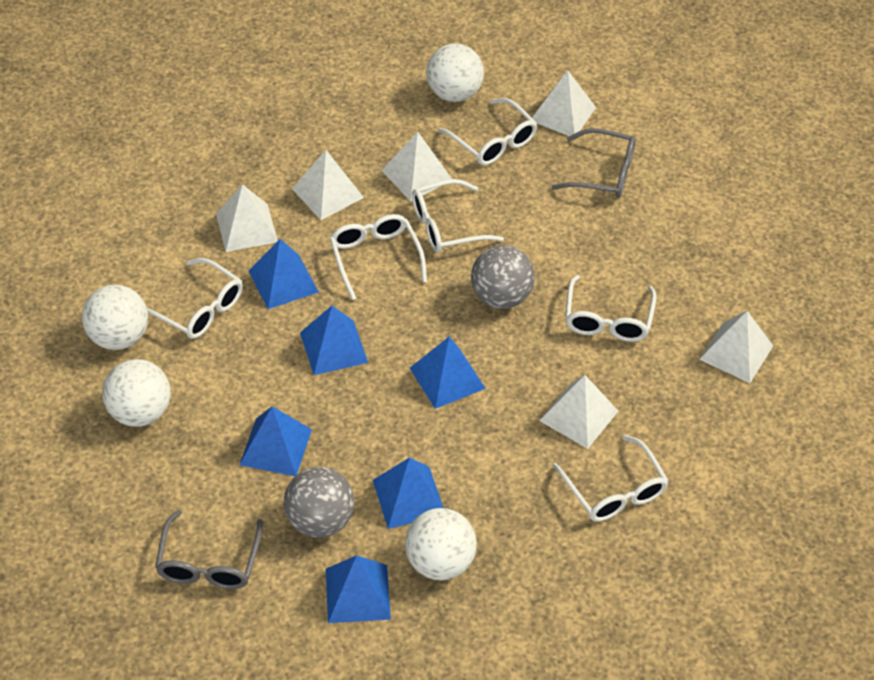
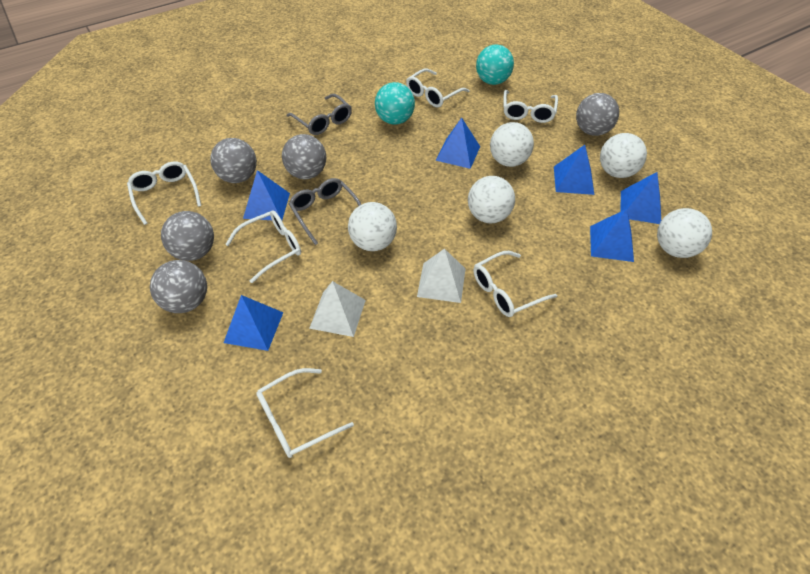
grey ball: 2 -> 5
turquoise ball: 0 -> 2
white ball: 4 -> 5
white pyramid: 6 -> 2

